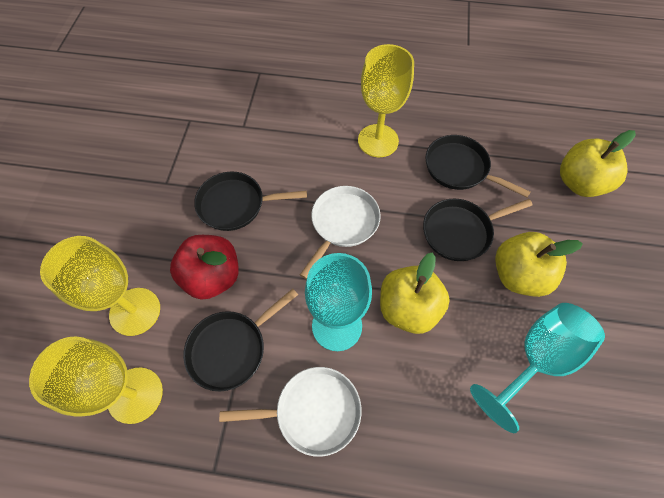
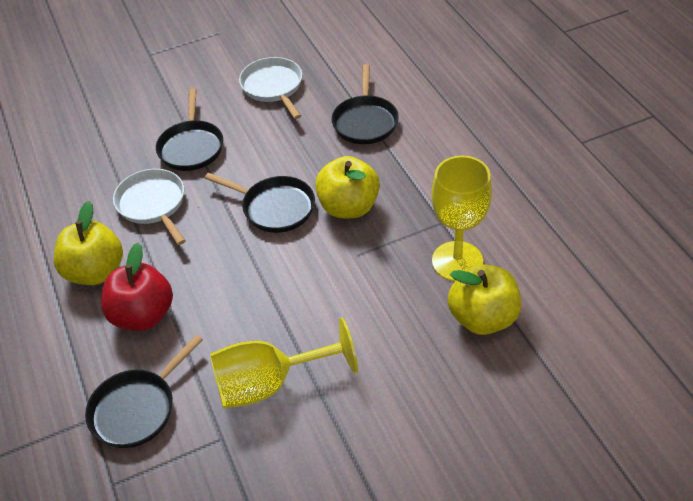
turquoise goblet: 2 -> 0
yellow goblet: 3 -> 2

